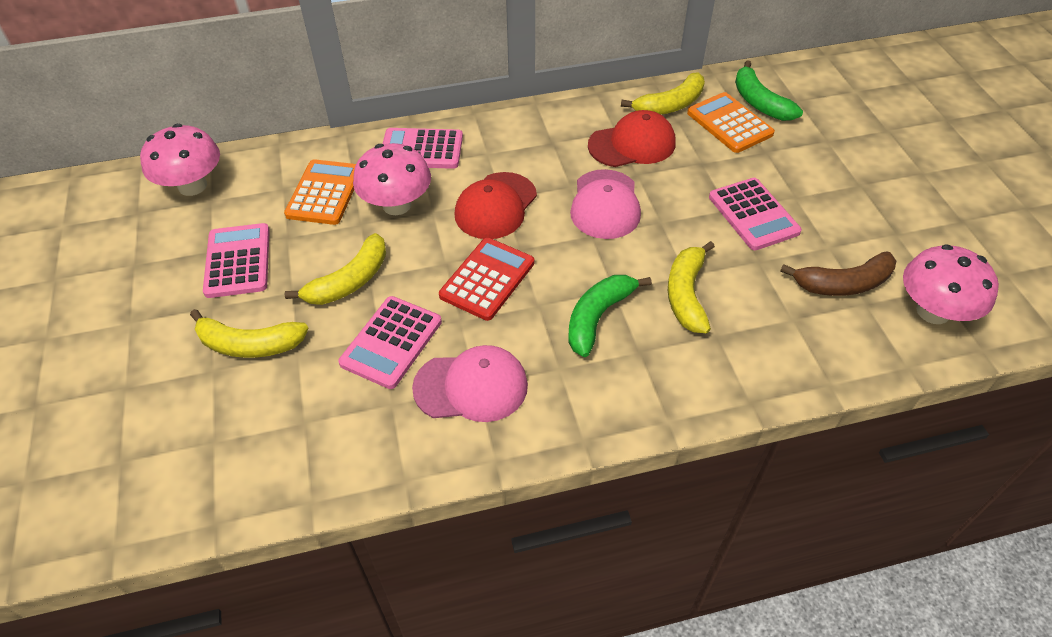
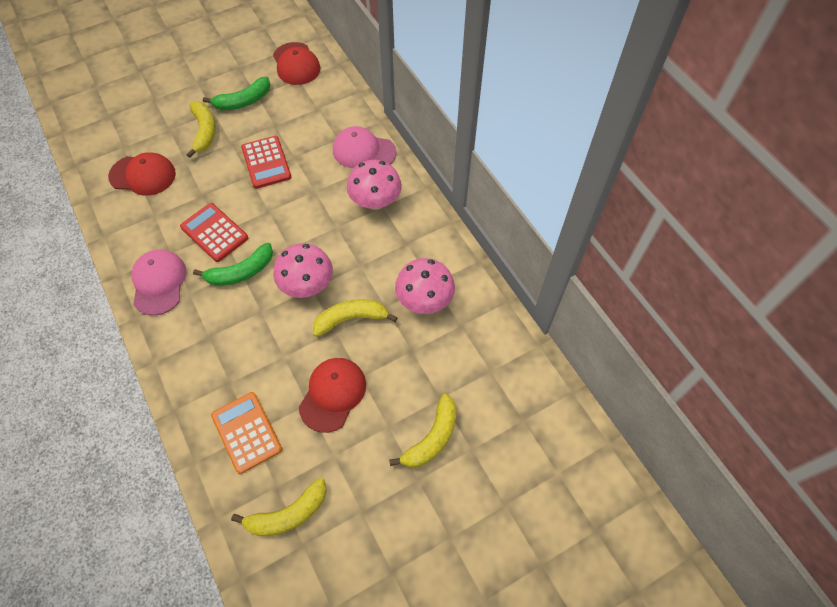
brown banana: 1 -> 0
orange calculator: 2 -> 1
pink calculator: 4 -> 0
red calculator: 1 -> 2
red cap: 2 -> 3

